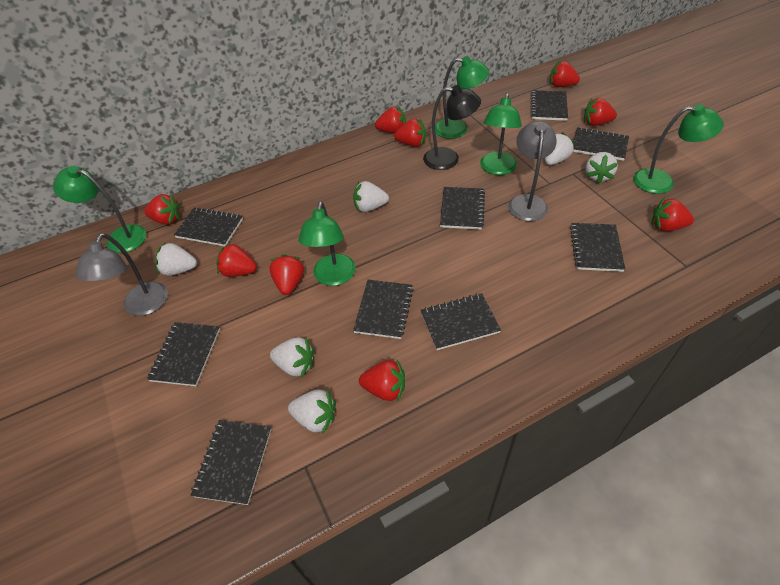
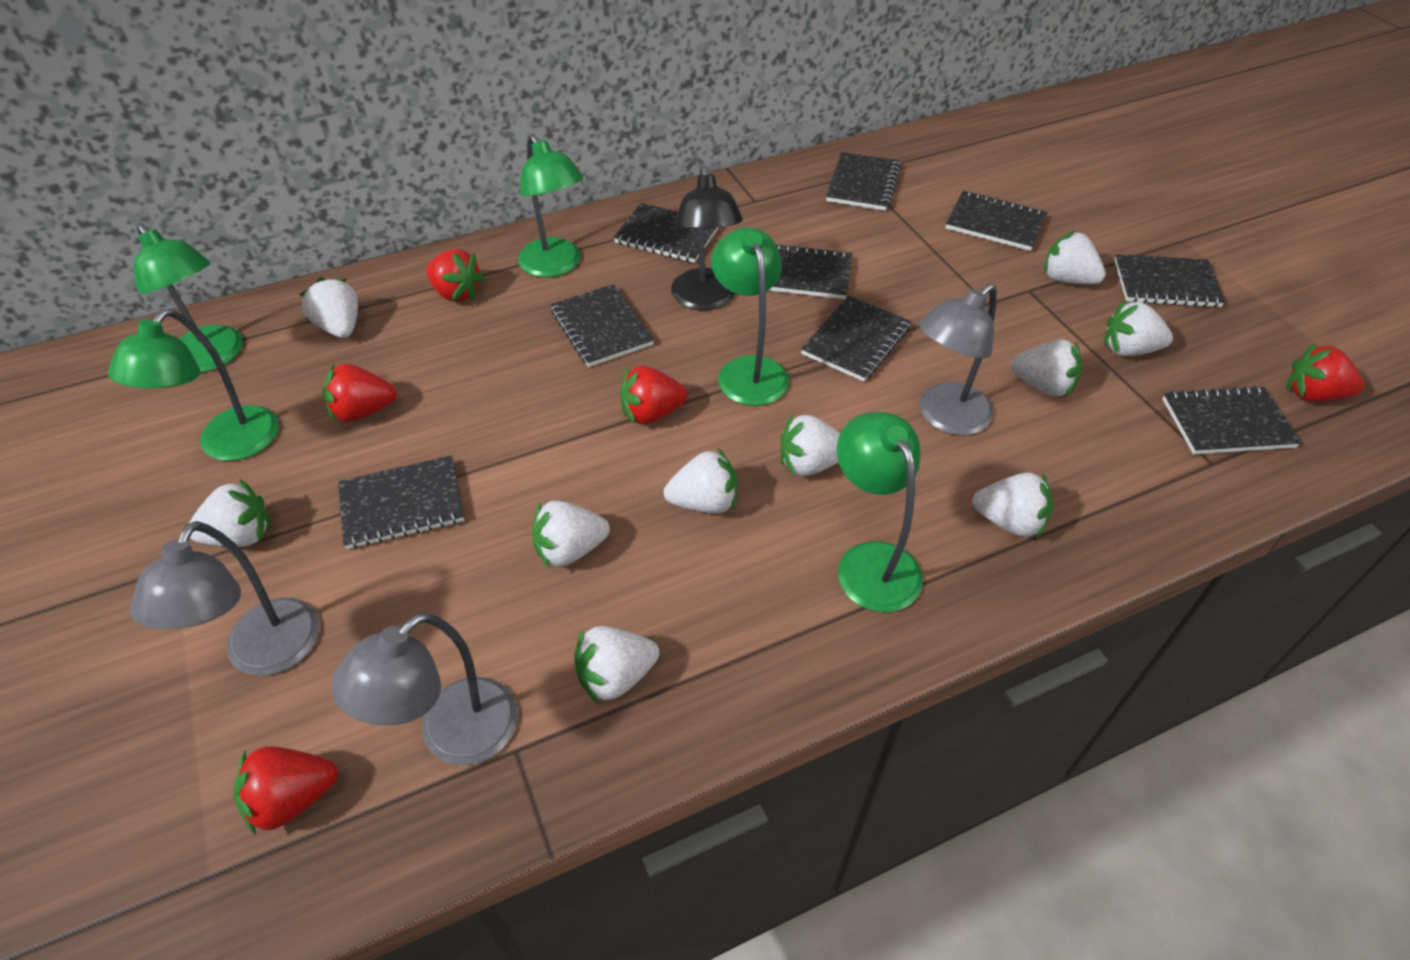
grey lamp: 2 -> 3
red strawberry: 9 -> 5
white strawberry: 6 -> 10

